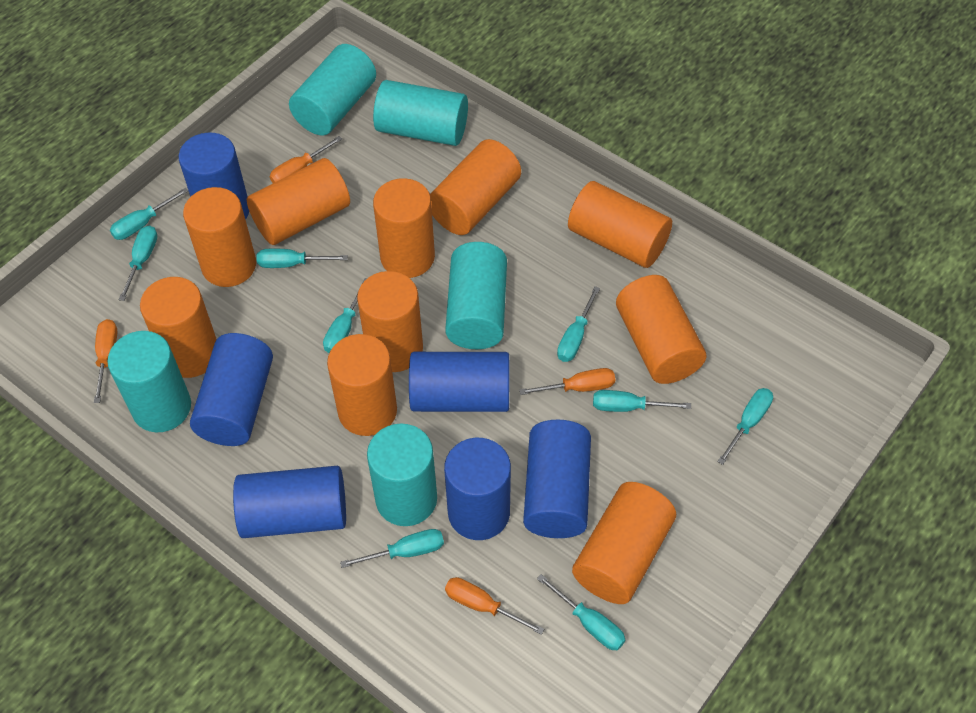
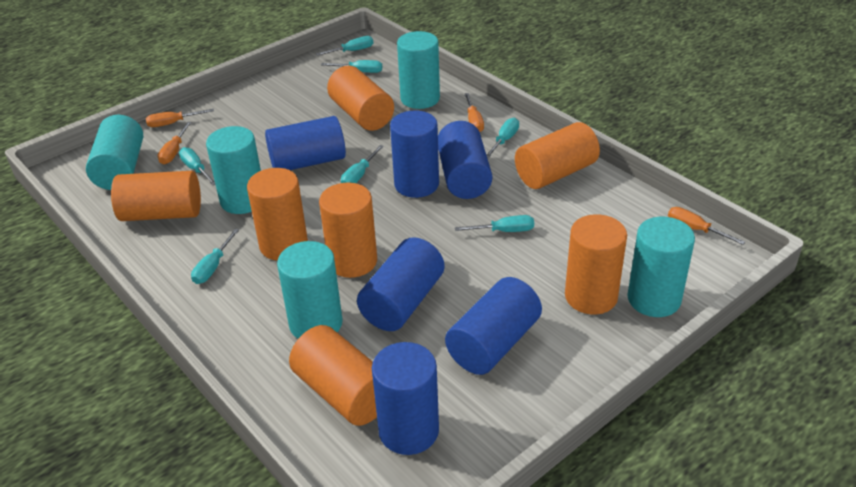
orange cylinder: 10 -> 7
turquoise screwdriver: 9 -> 7

